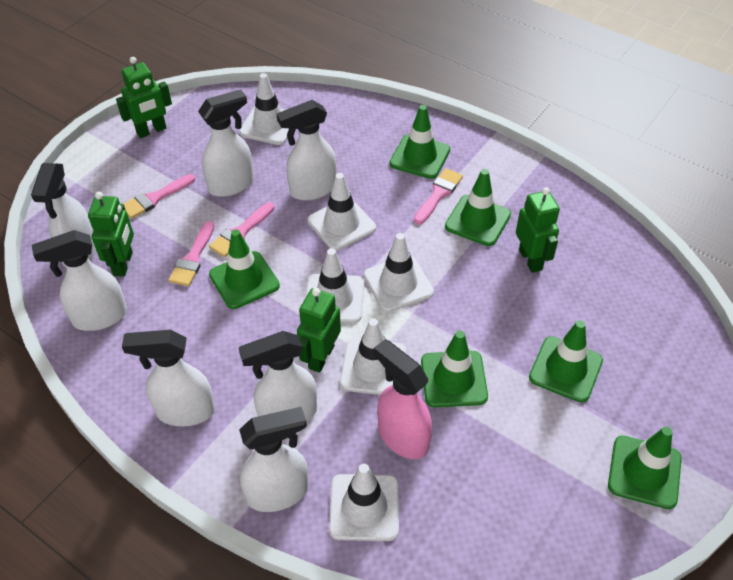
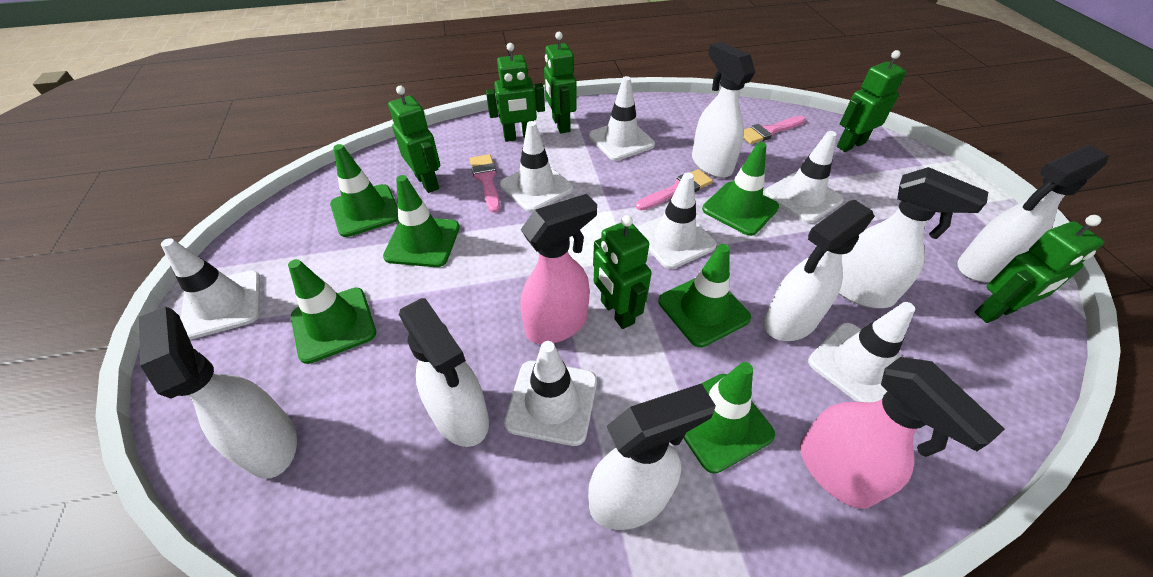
green robot: 4 -> 6
pink brush: 4 -> 3
pink spray bottle: 1 -> 2
white traffic cone: 6 -> 7

